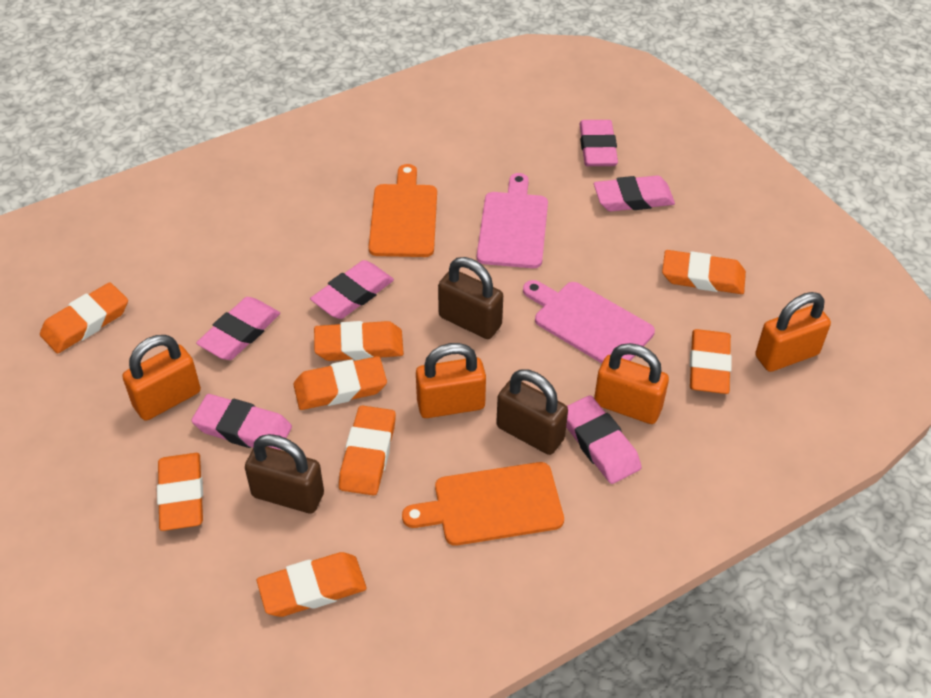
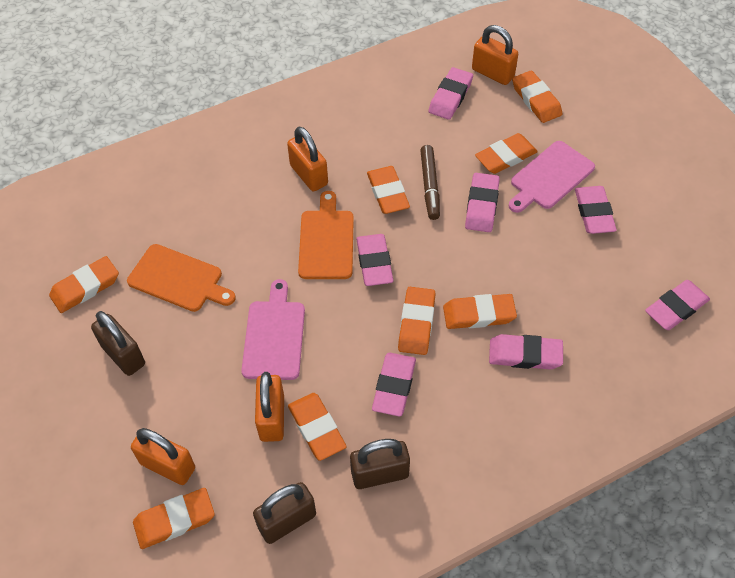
brown marker: 0 -> 1
pink eraser: 6 -> 7

